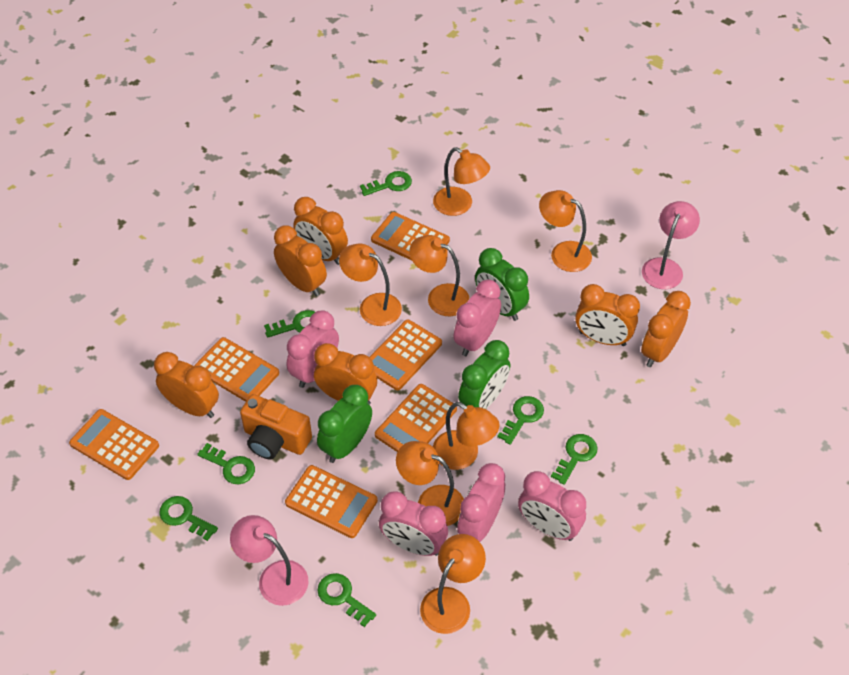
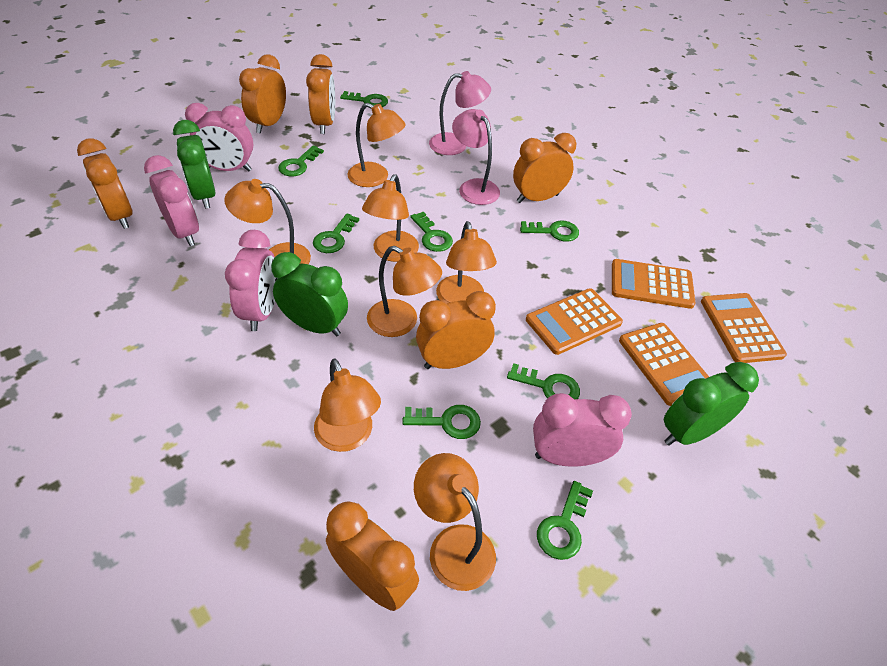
green key: 7 -> 8
orange calculator: 6 -> 4
orange camera: 1 -> 0
pink clock: 5 -> 4

